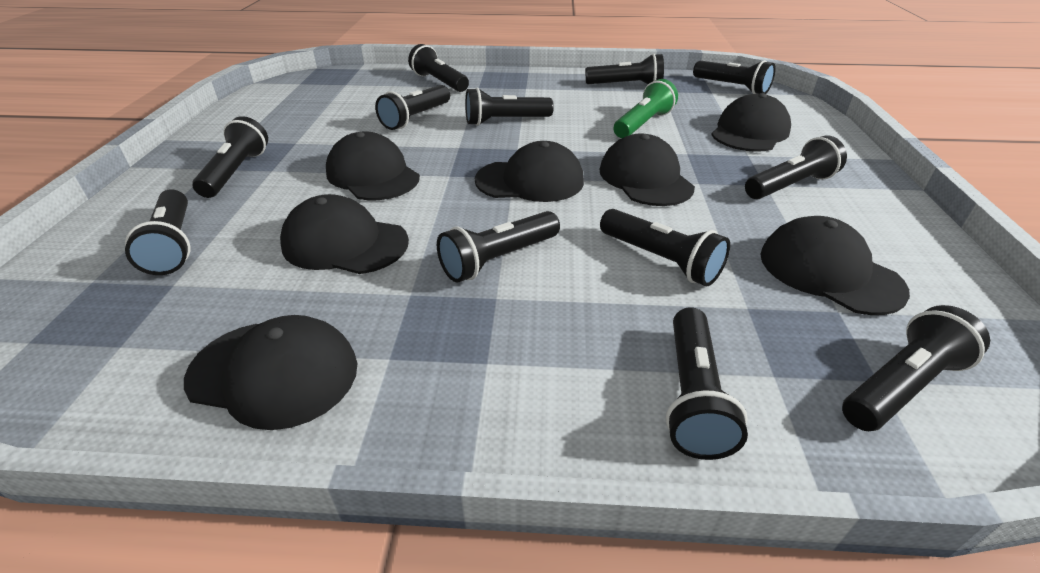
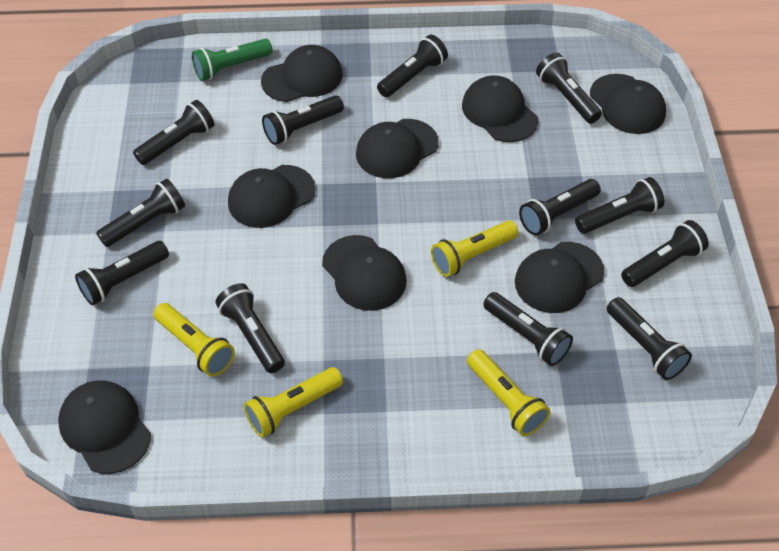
black cap: 7 -> 8
yellow flashlight: 0 -> 4

